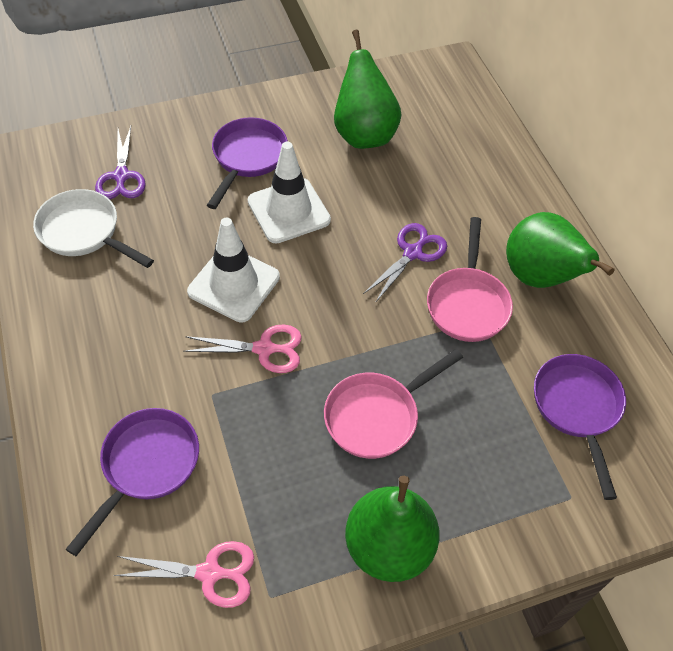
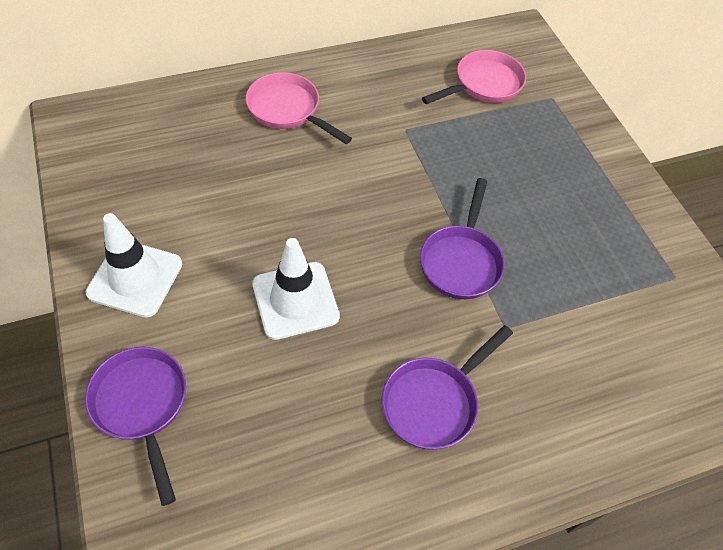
green pear: 3 -> 0
pink scissors: 2 -> 0
purple scissors: 2 -> 0
white pan: 1 -> 0

